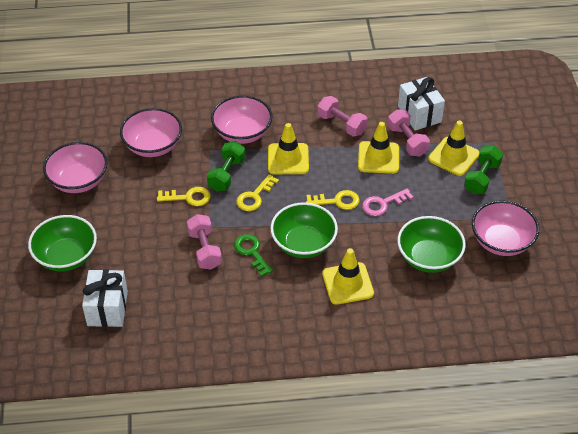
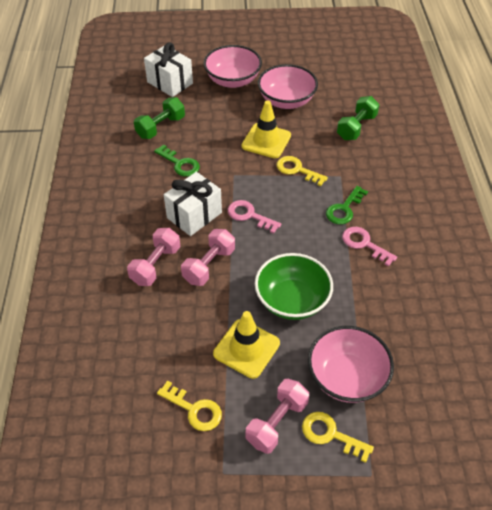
green bowl: 3 -> 1
green key: 1 -> 2
pink bowl: 4 -> 3
pink key: 1 -> 2
yellow traffic cone: 4 -> 2

